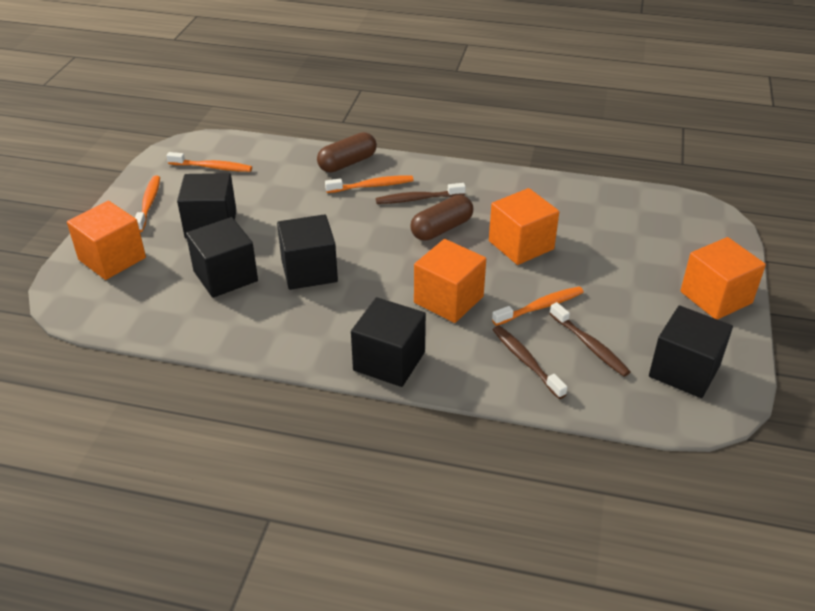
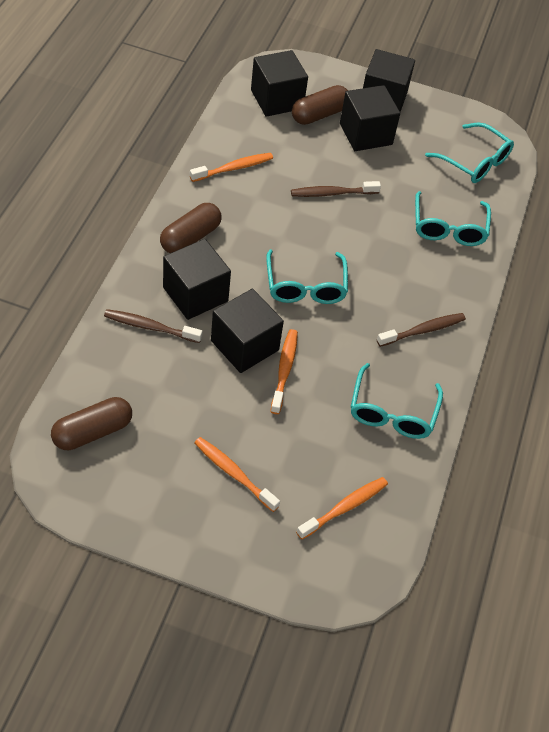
brown capsule: 2 -> 3
orange cube: 4 -> 0
turquoise glasses: 0 -> 4

